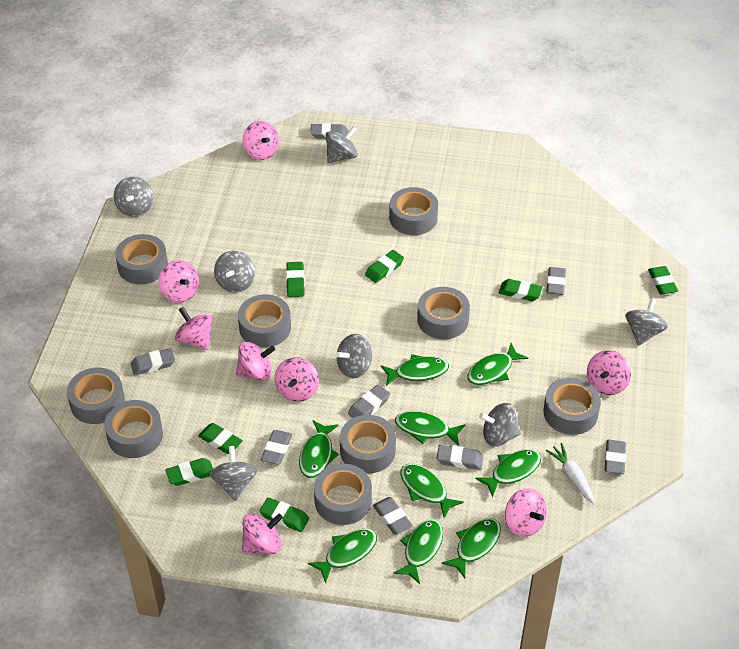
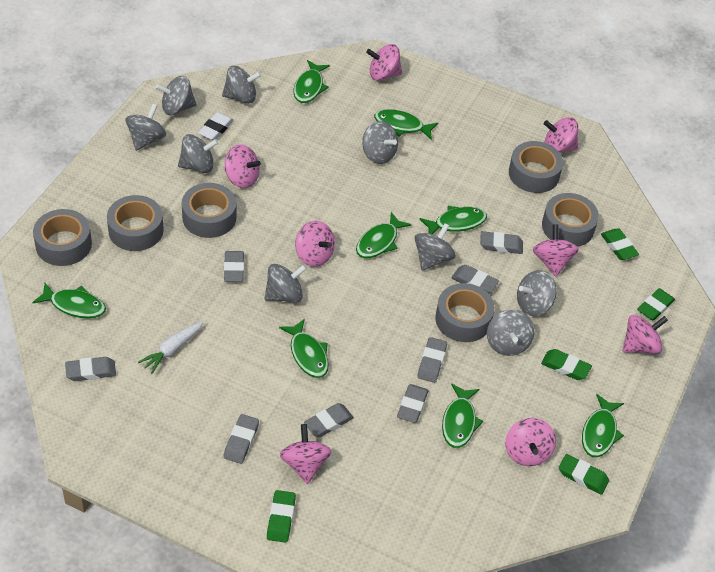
green eraser: 7 -> 5
green fish: 9 -> 8
grey spinning top: 7 -> 9
grey tape: 9 -> 6
white eraser: 0 -> 1

